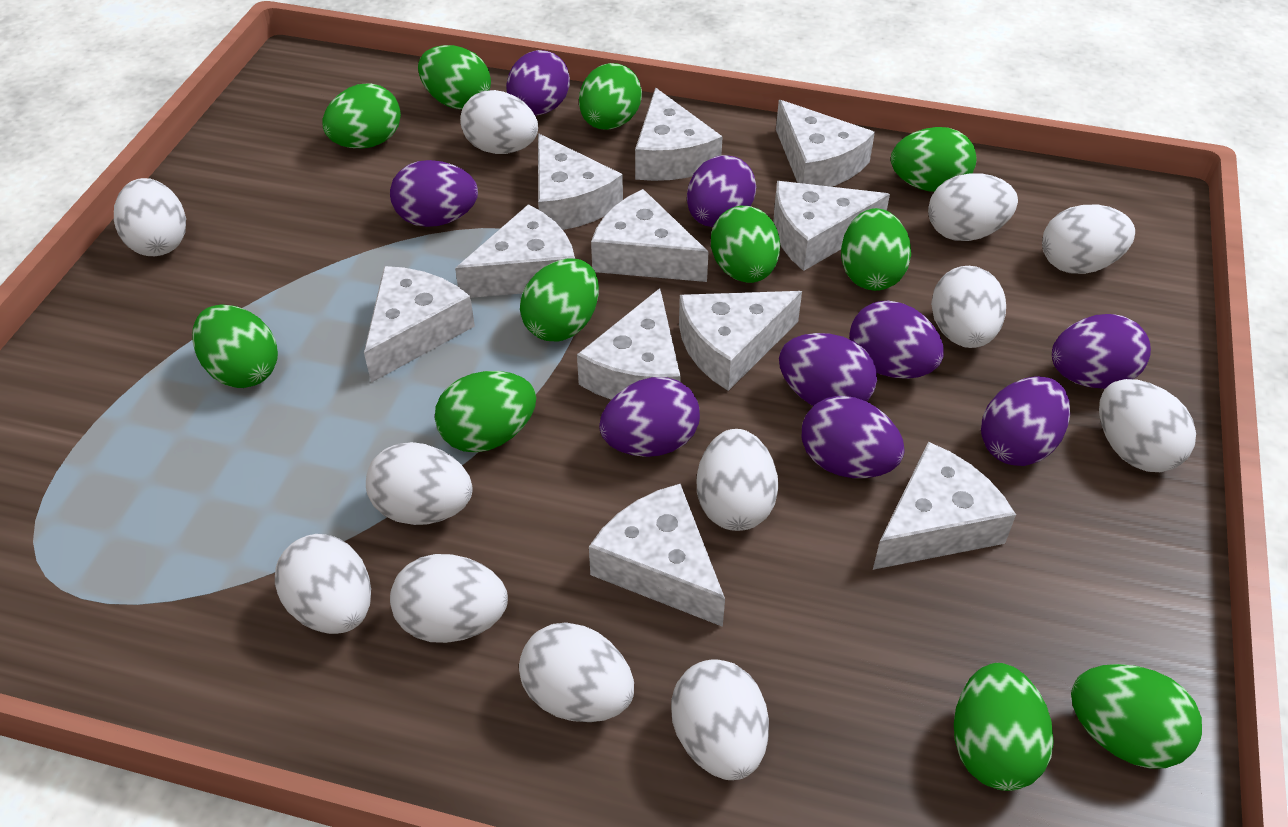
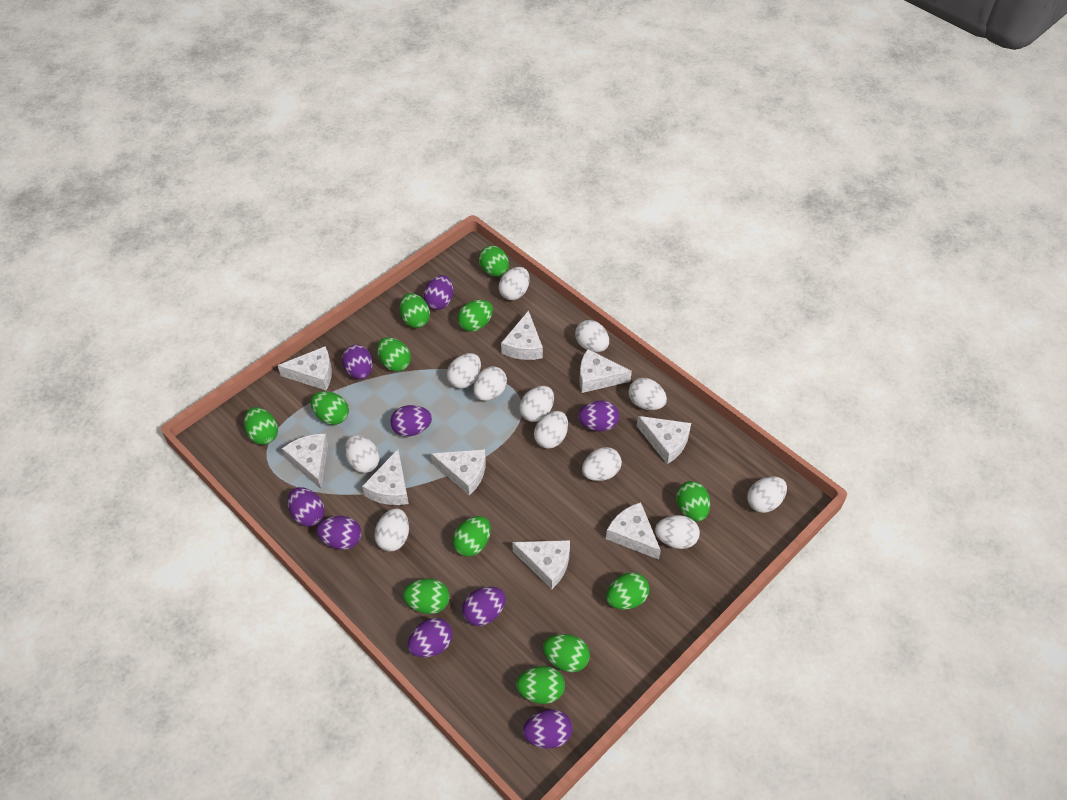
green egg: 11 -> 12
white cheese: 11 -> 9

